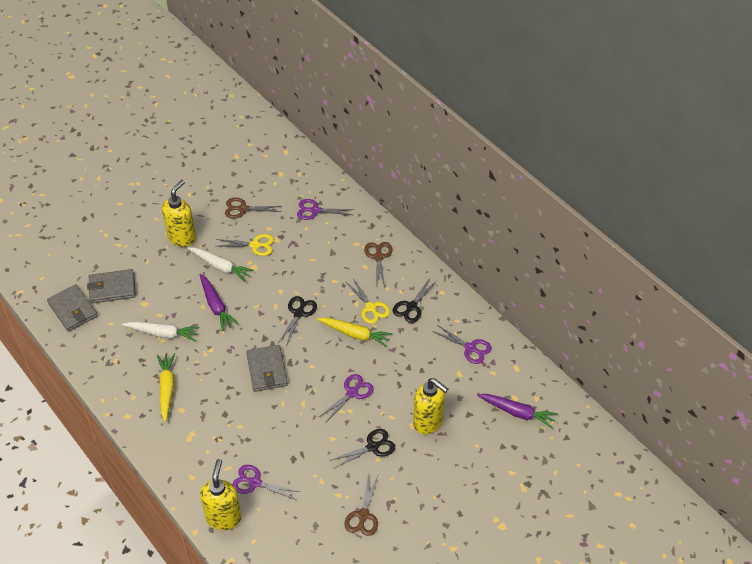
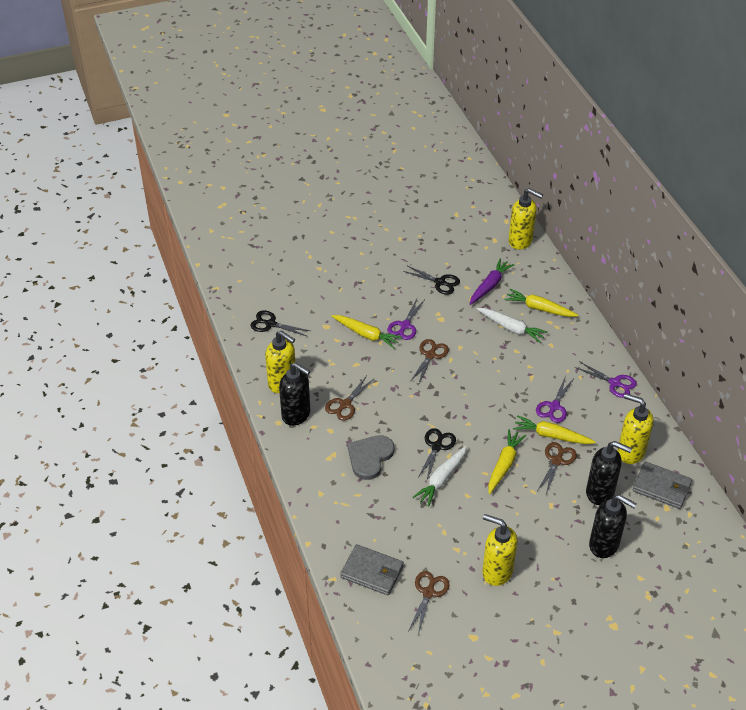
black soap dispenser: 0 -> 3
brown scissors: 3 -> 4
grey heart: 0 -> 1
grey wallet: 3 -> 2
purple carrot: 2 -> 1
purple scissors: 4 -> 3
yellow carrot: 2 -> 4
yellow scissors: 2 -> 0
yellow soap dispenser: 3 -> 4

